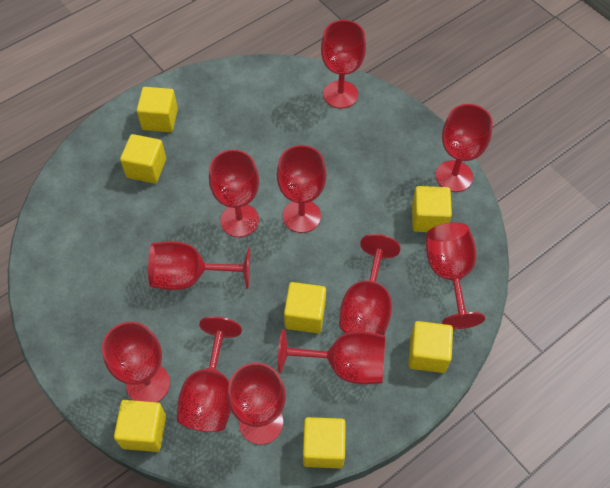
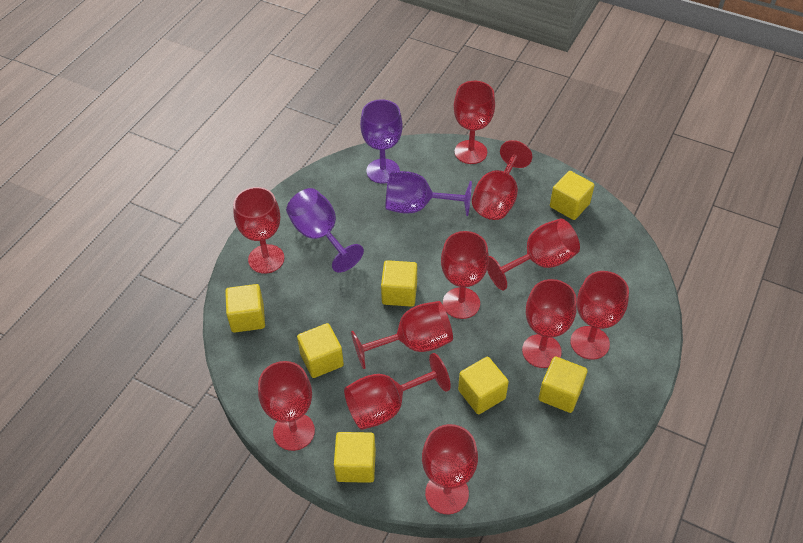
purple goblet: 0 -> 3

